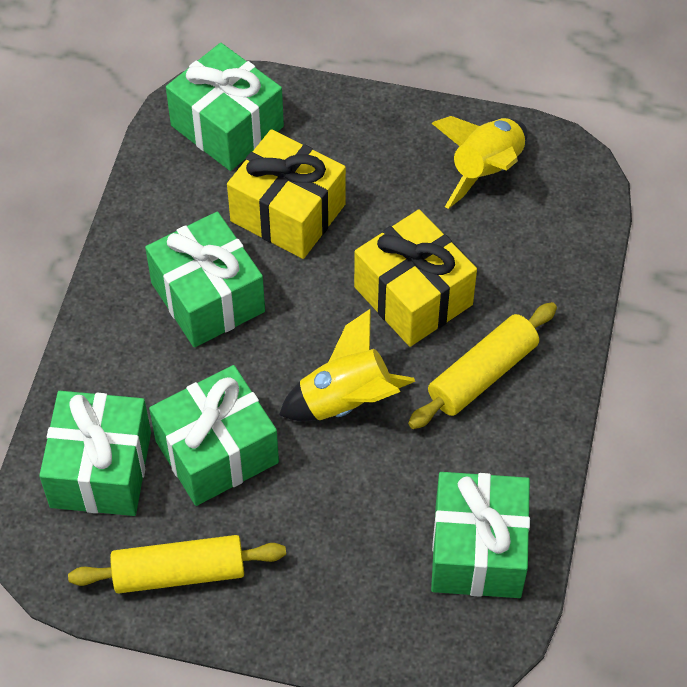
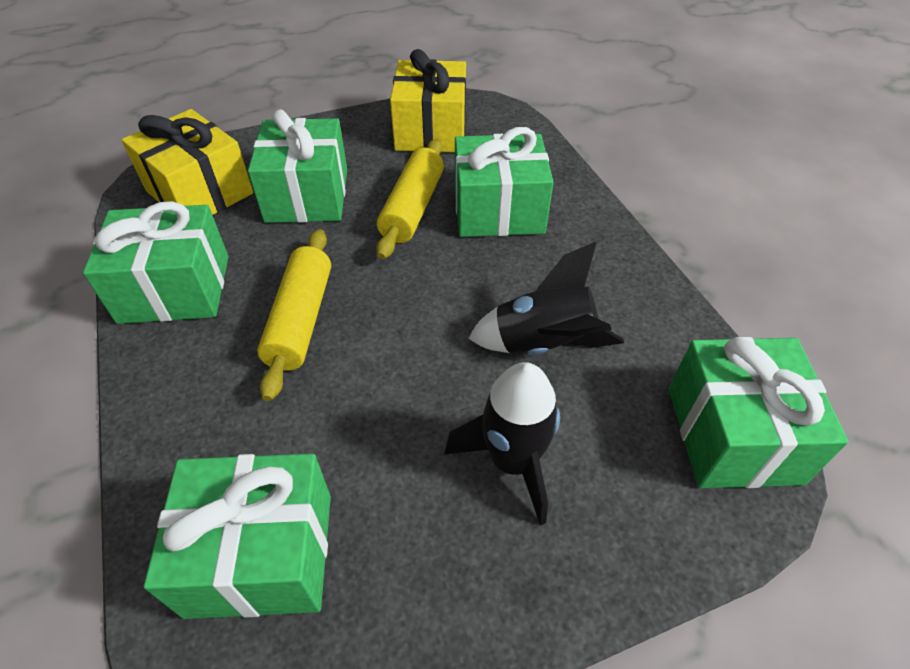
black rocket: 0 -> 2
yellow rocket: 2 -> 0

